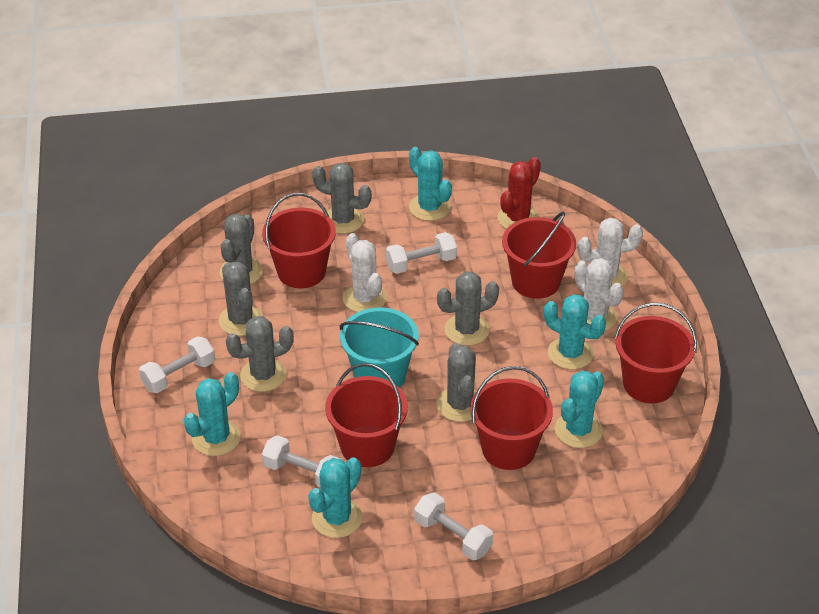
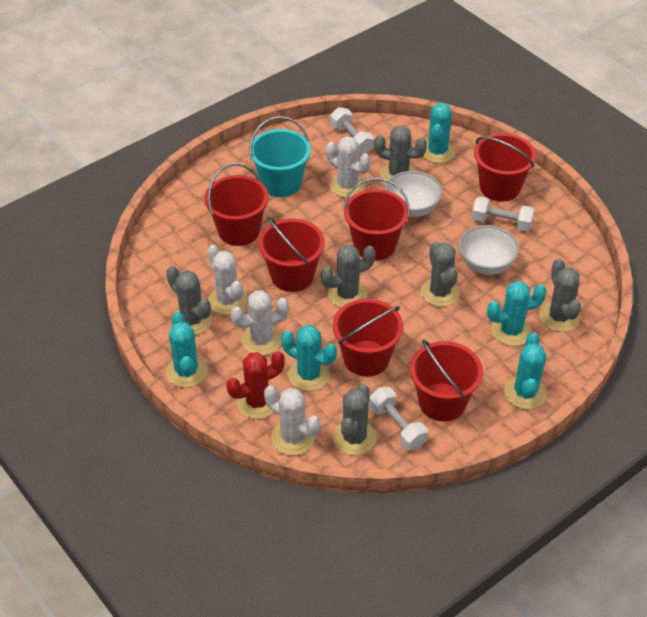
red bucket: 5 -> 6
white bowl: 0 -> 2
white cactus: 3 -> 4
white dumbbell: 4 -> 3

